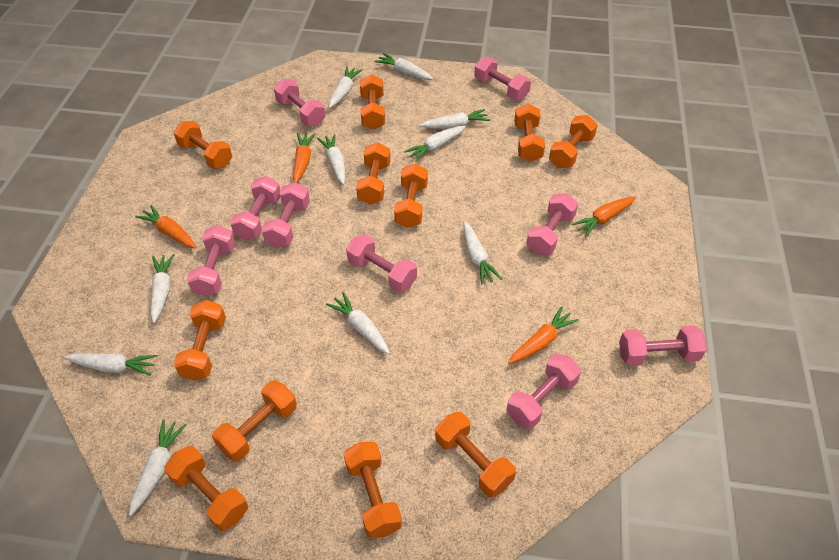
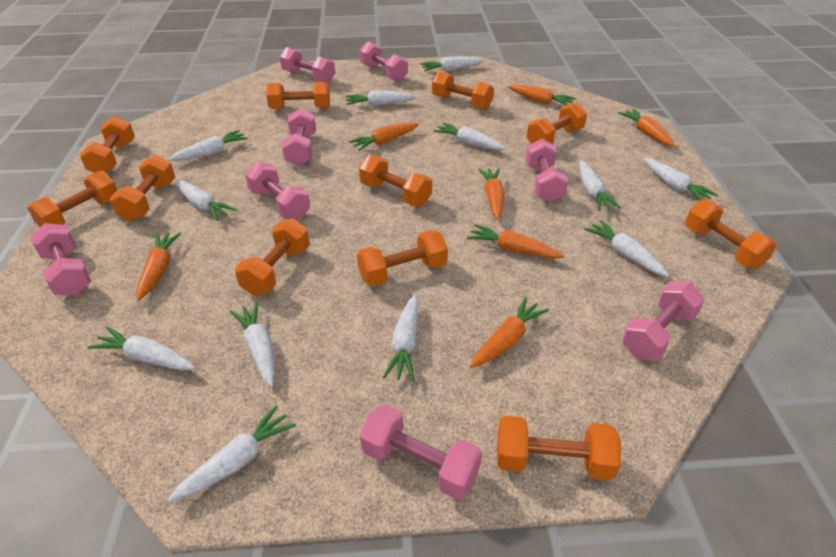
orange carrot: 4 -> 7
pink dumbbell: 9 -> 8
white carrot: 10 -> 12

